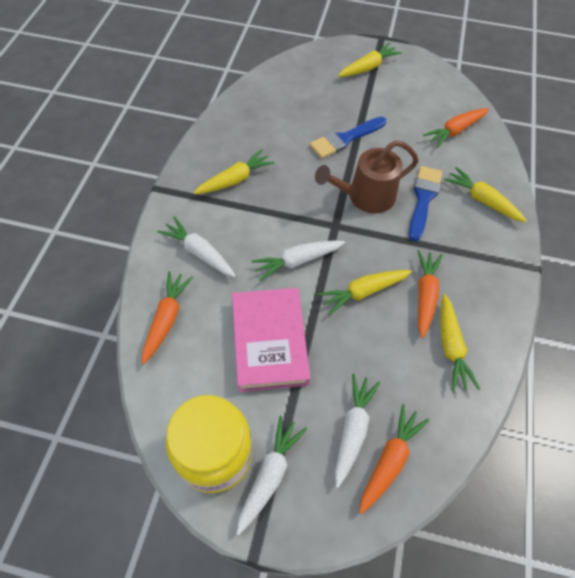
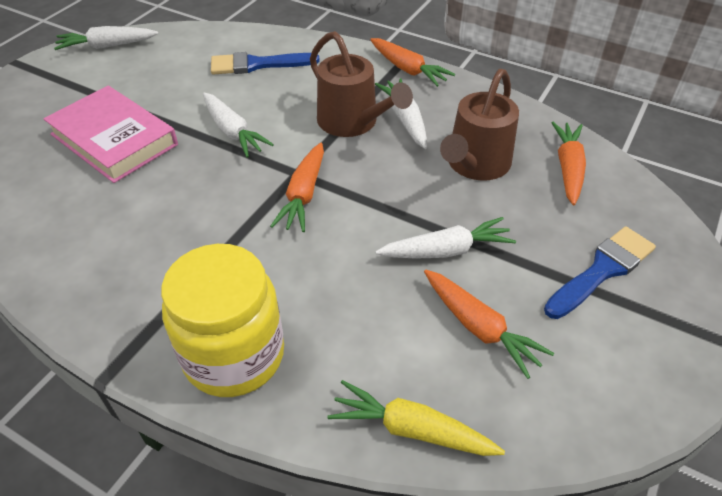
brown watering can: 1 -> 2
yellow carrot: 5 -> 1

